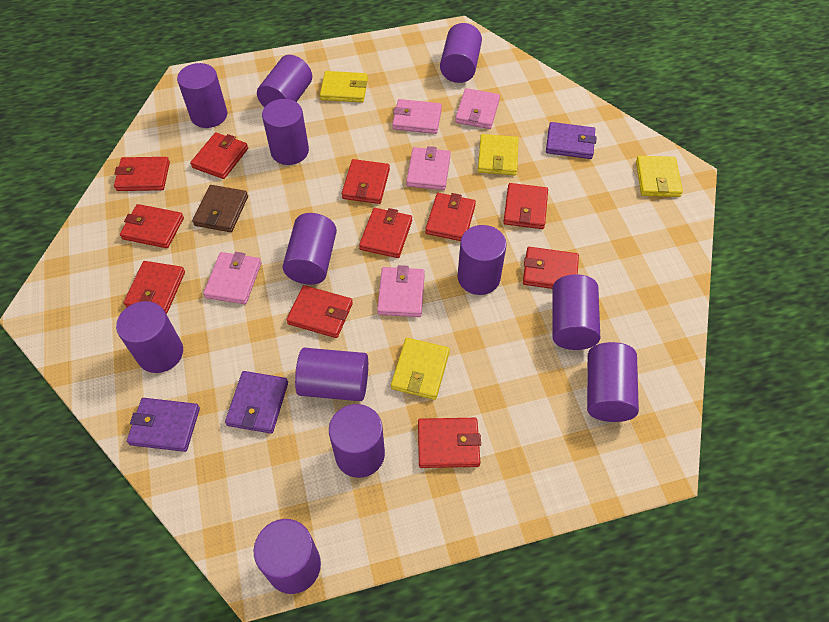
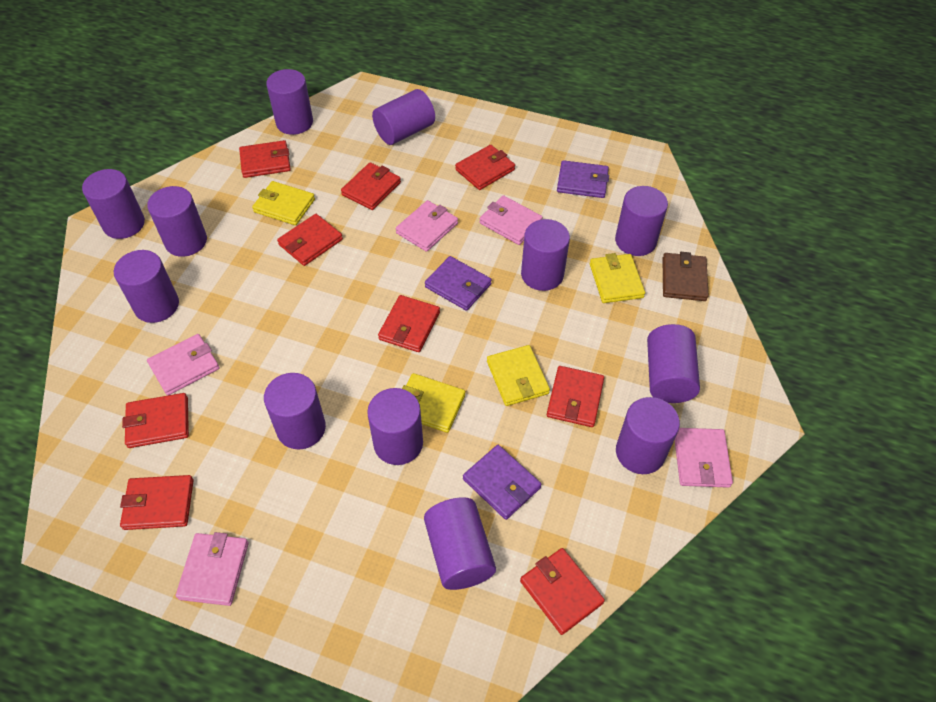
red wallet: 11 -> 9

